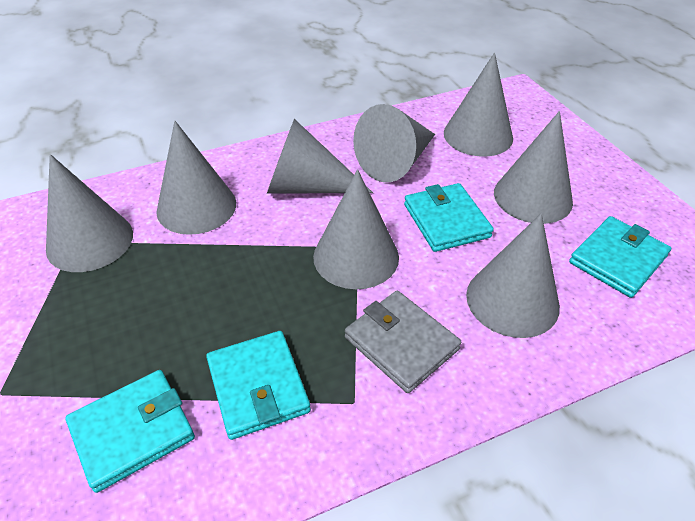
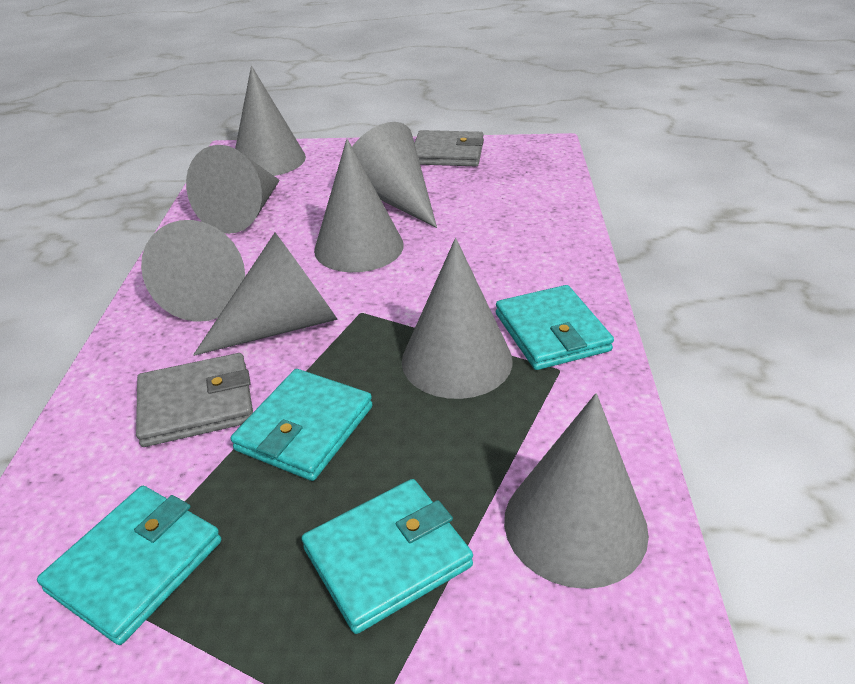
grey wallet: 1 -> 2

